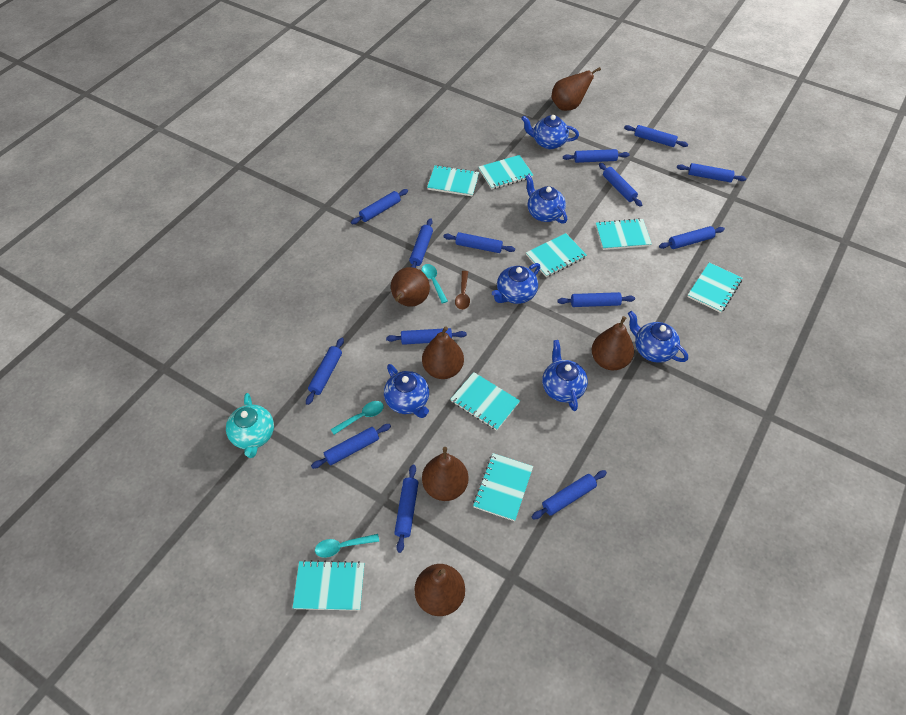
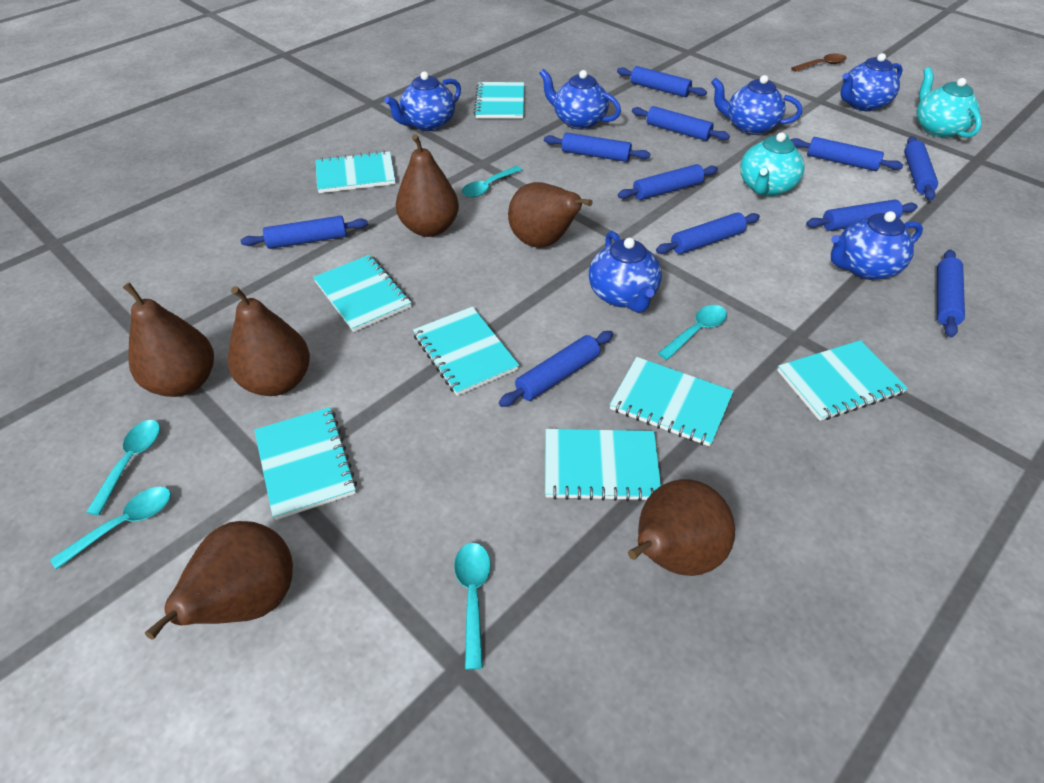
blue rolling pin: 14 -> 11
turquoise spoon: 3 -> 5
turquoise teapot: 1 -> 2

